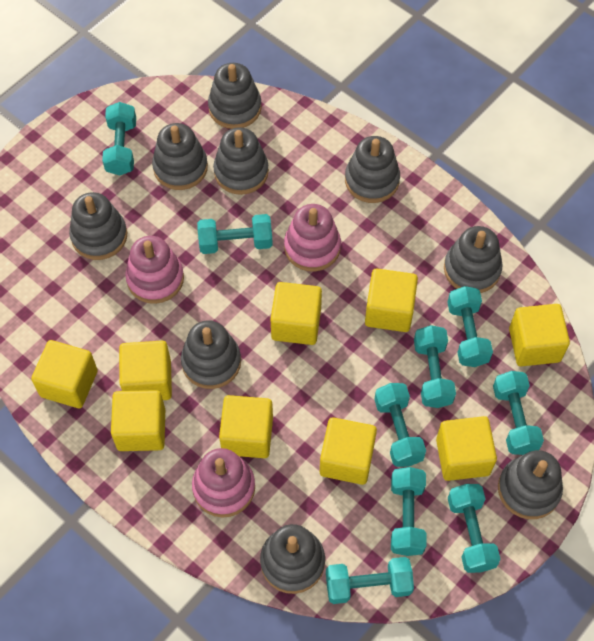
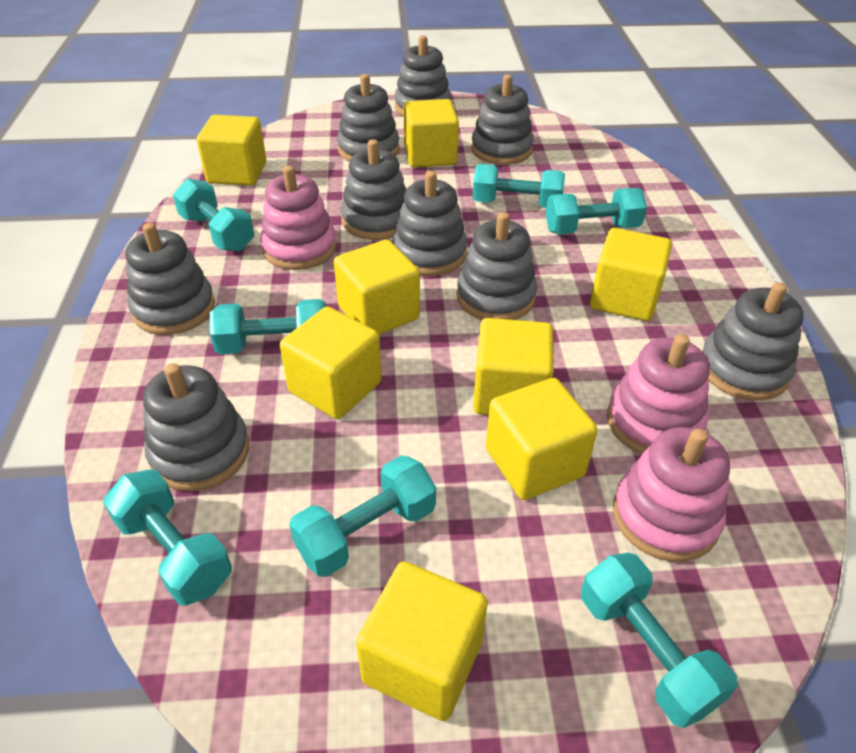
turquoise dumbbell: 9 -> 7
yellow cube: 9 -> 8

